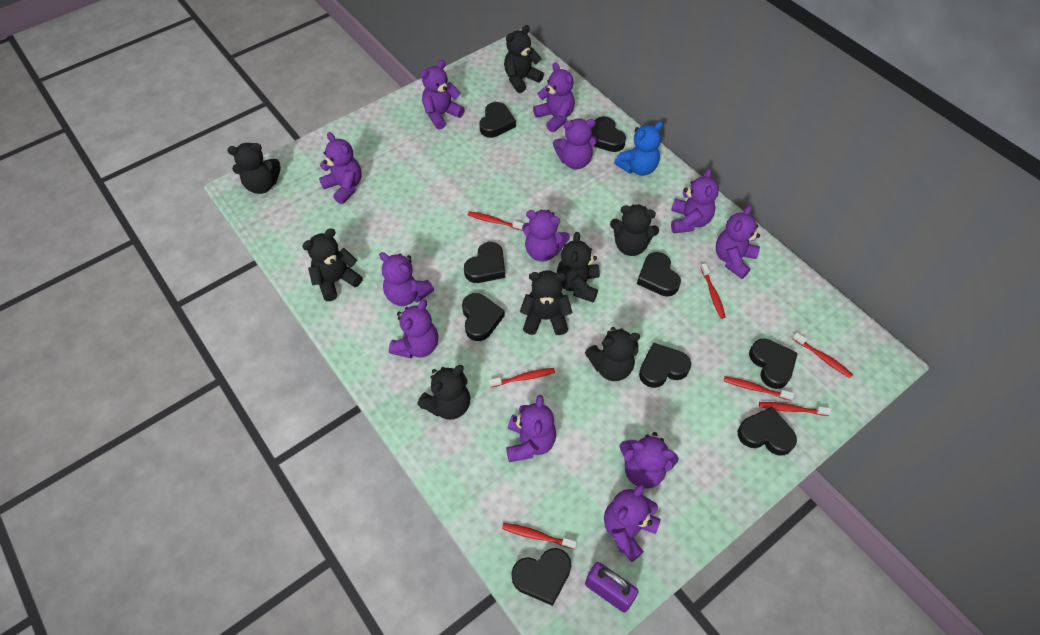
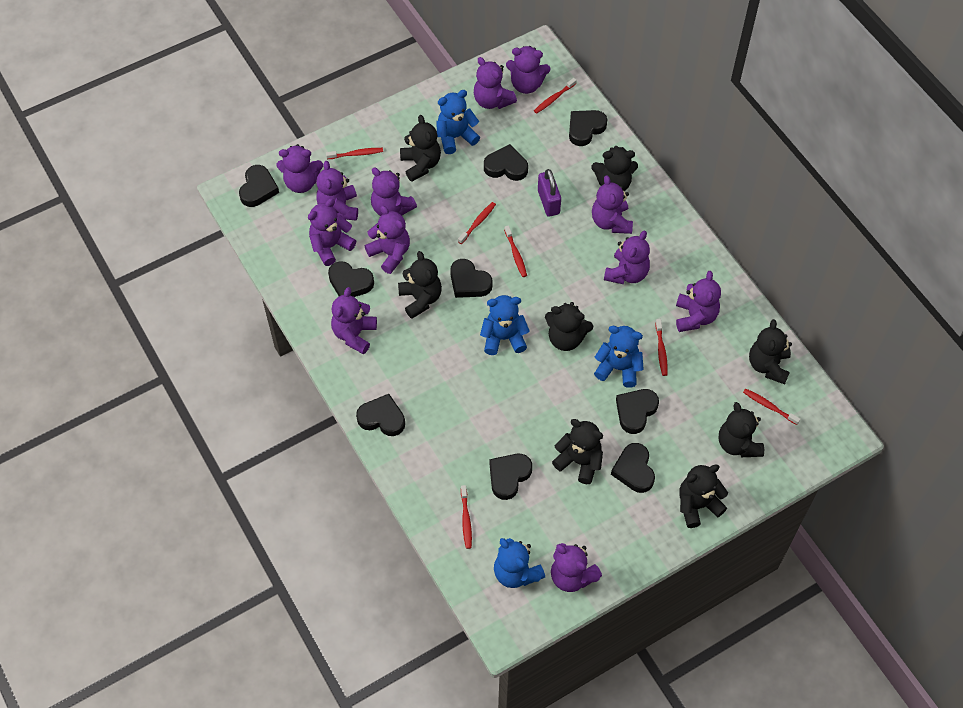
blue teddy bear: 1 -> 4

